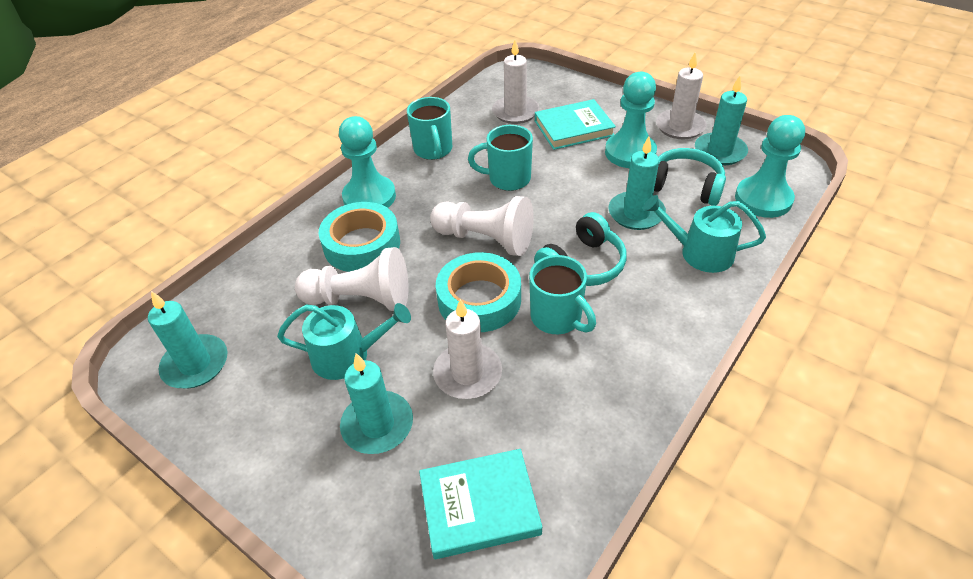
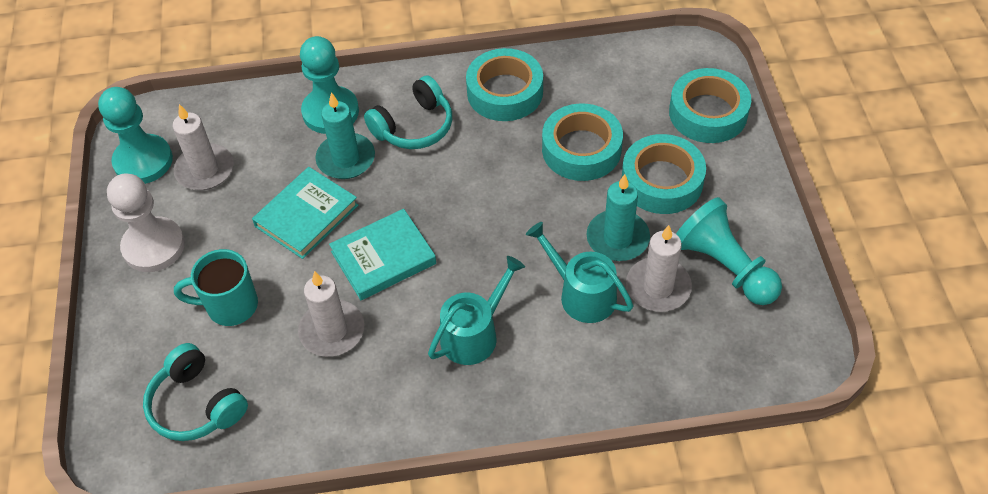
turquoise candle: 4 -> 2
turquoise mug: 3 -> 1
turquoise tape: 2 -> 4
white pawn: 2 -> 1

